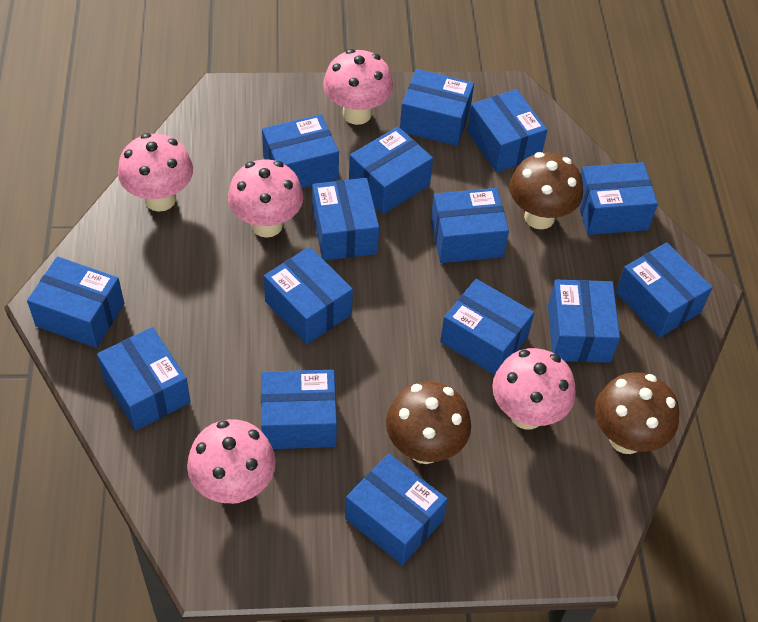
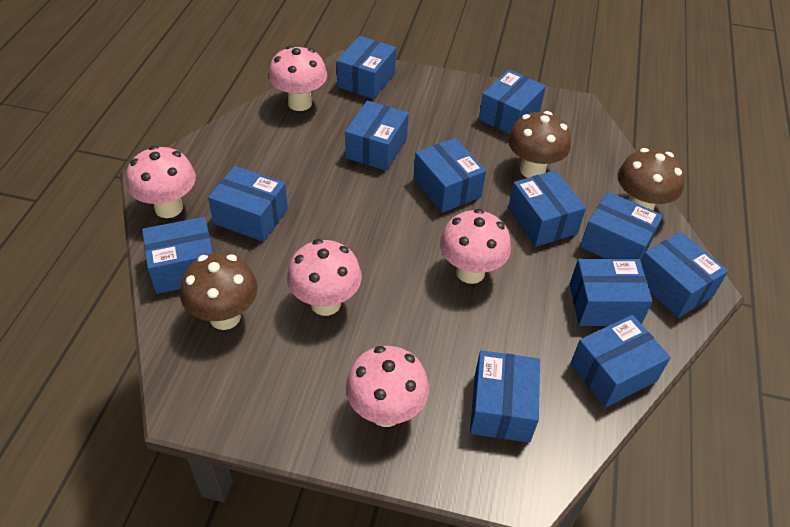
blue box: 15 -> 12

